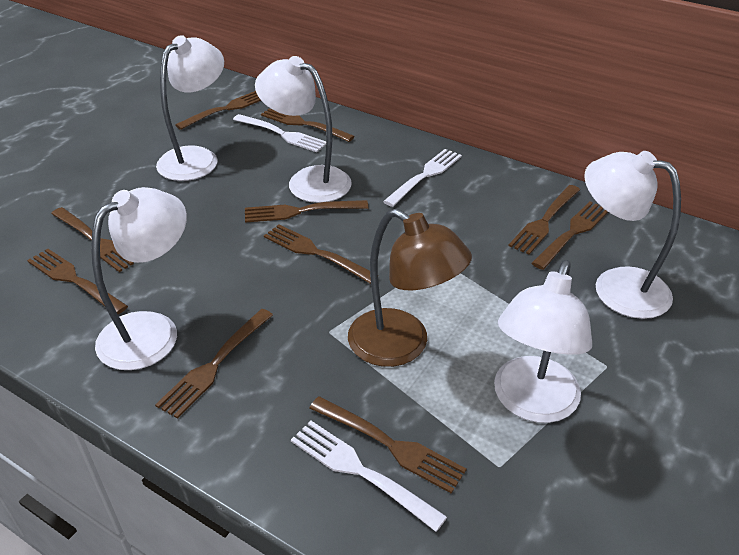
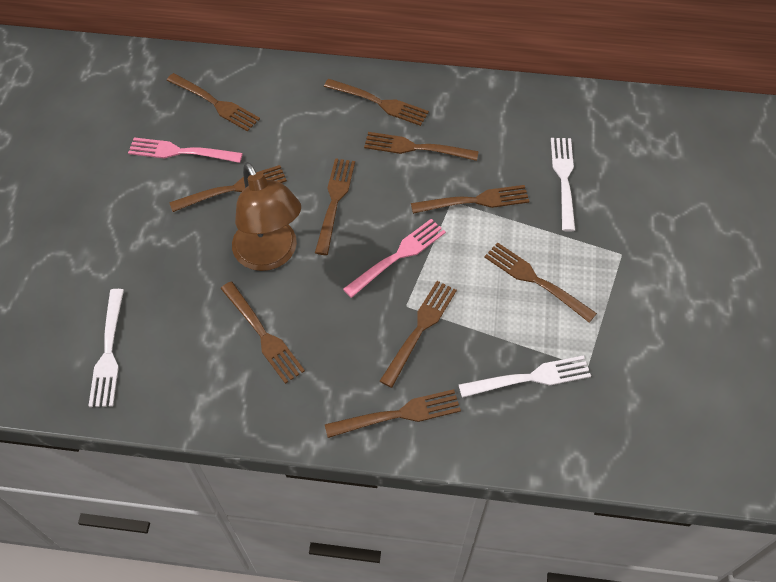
pink fork: 0 -> 2
white lamp: 5 -> 0

